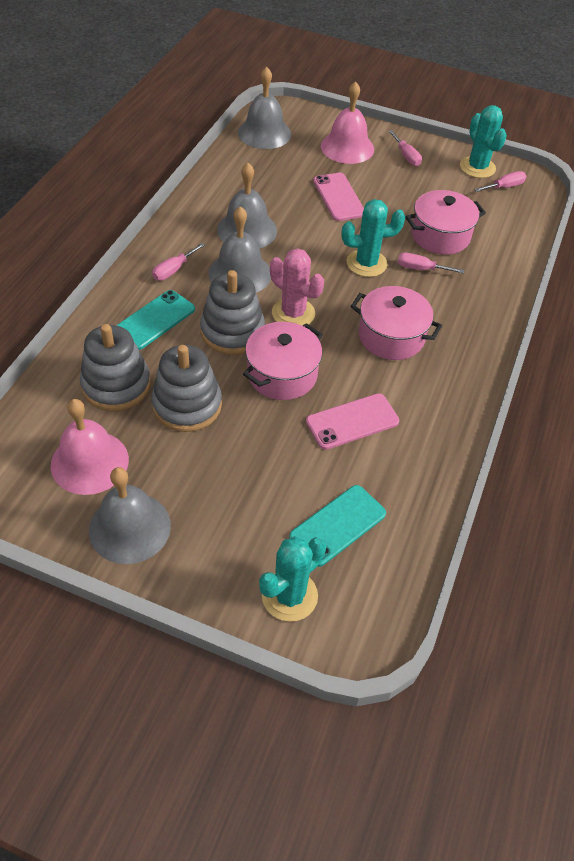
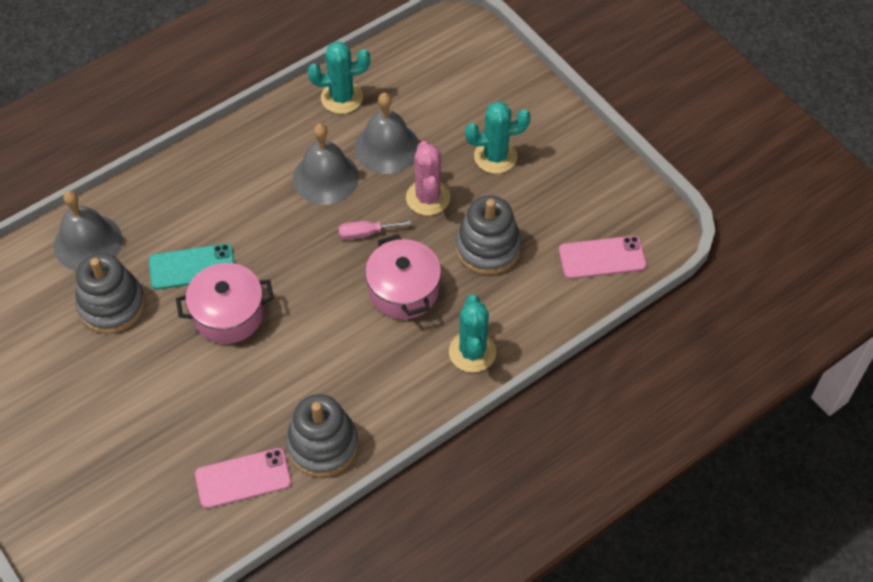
grey bell: 4 -> 3
pink bell: 2 -> 0
pink pot: 3 -> 2
pink screwdriver: 4 -> 1
turquoise phone: 2 -> 1

